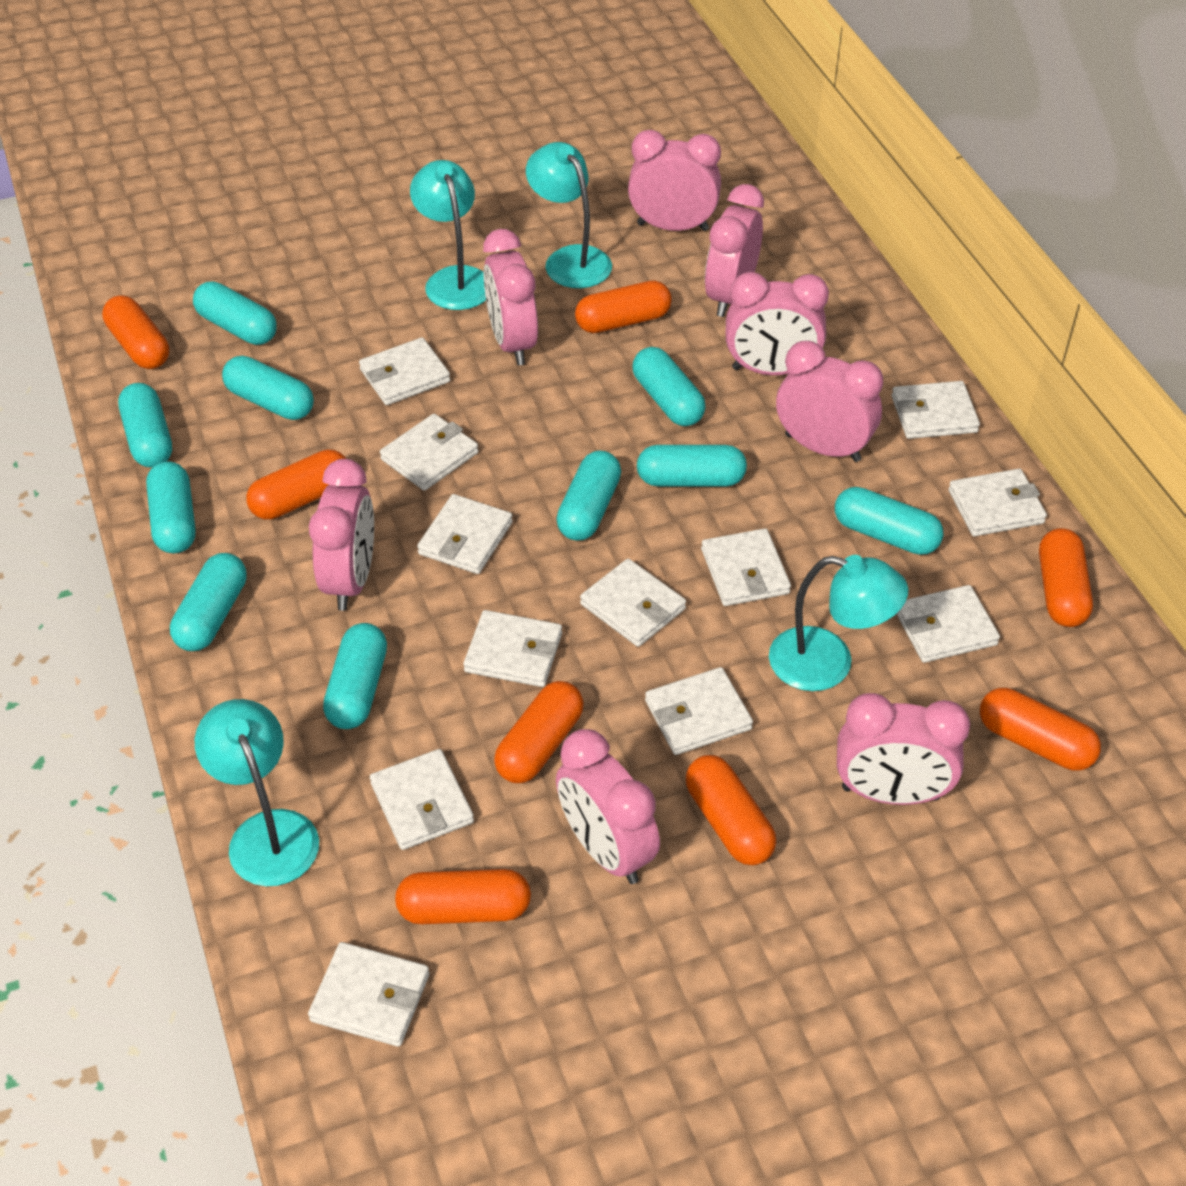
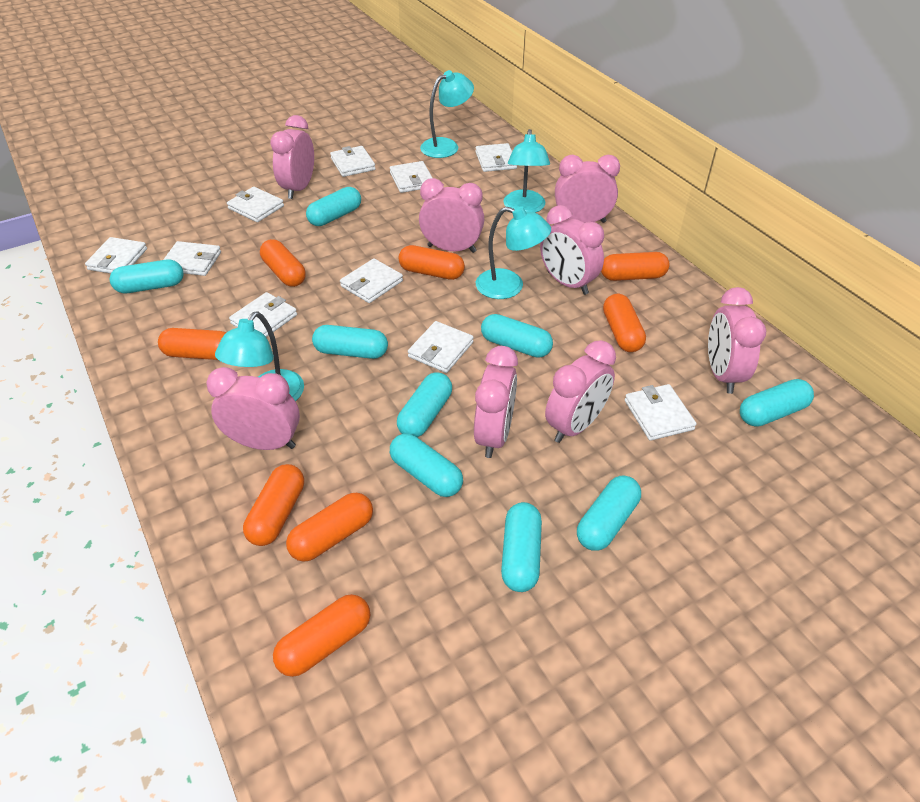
turquoise capsule: 10 -> 9
white wallet: 12 -> 10

